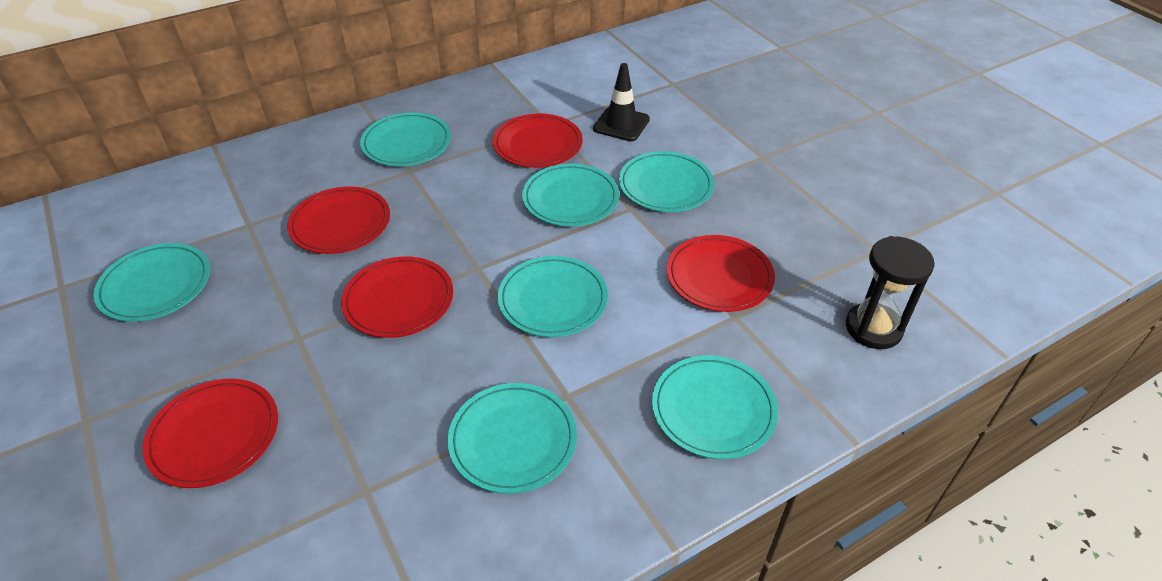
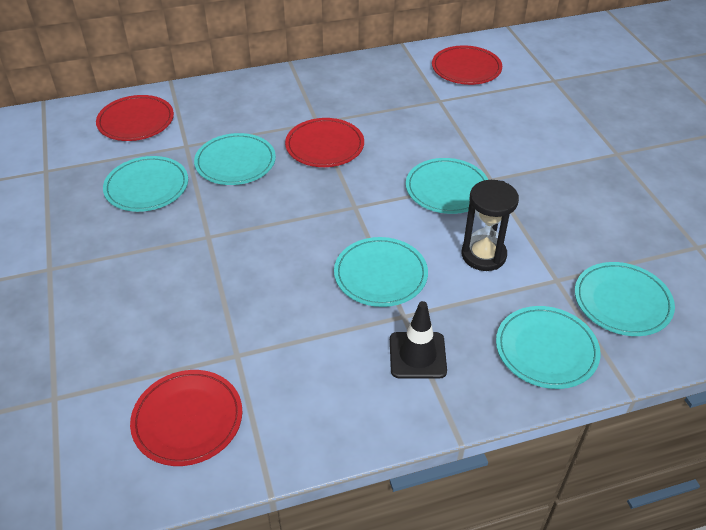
red plate: 5 -> 4
turquoise plate: 7 -> 6

